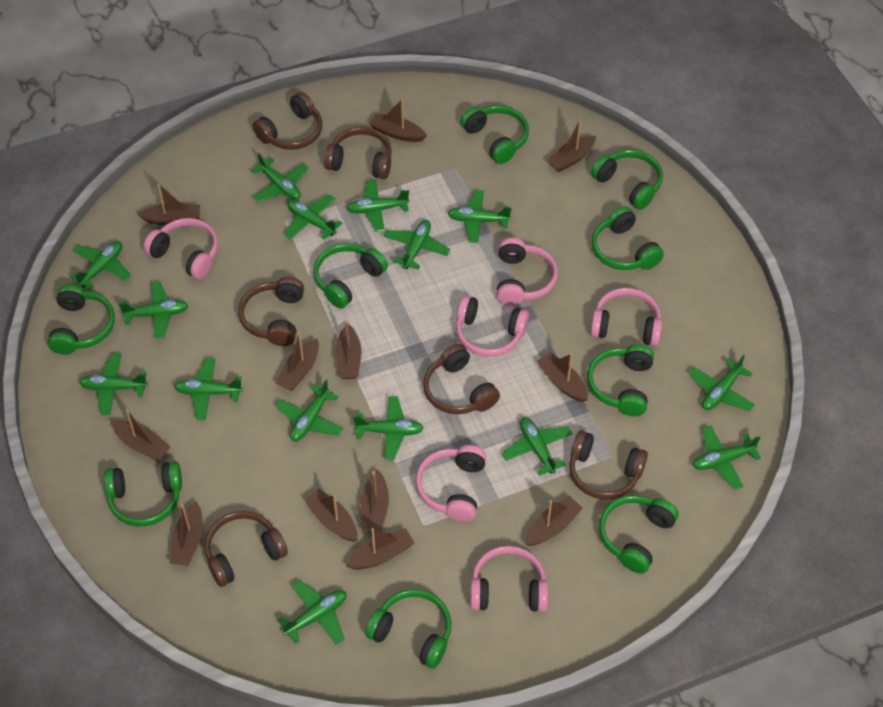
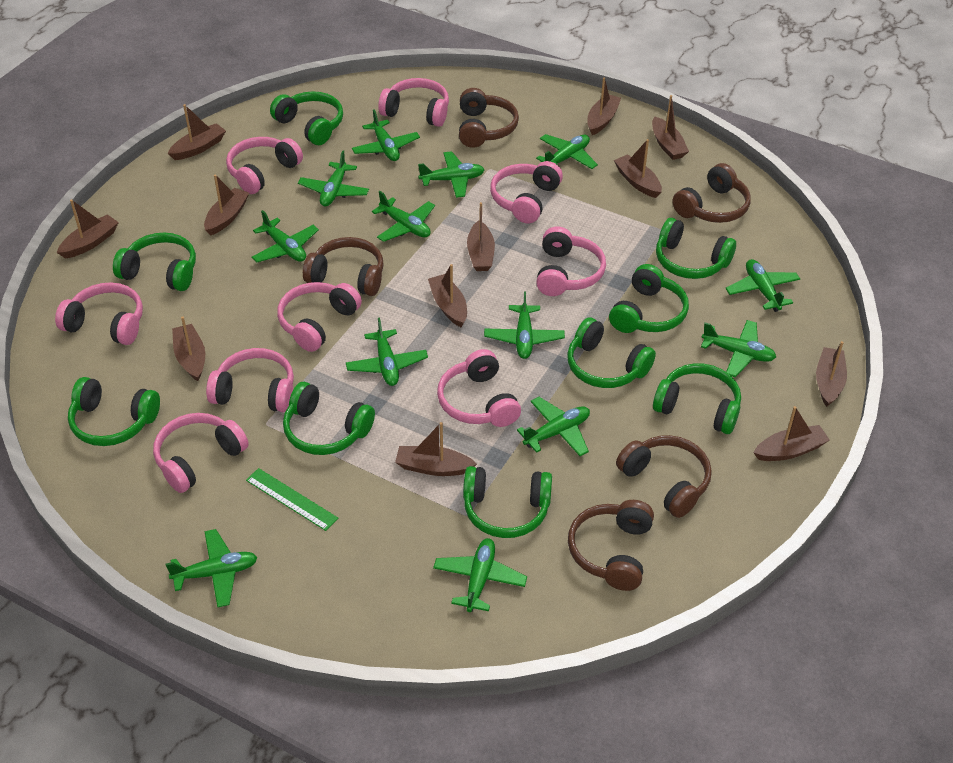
brown headphones: 6 -> 5
green plane: 15 -> 13
green ruler: 0 -> 1
pink headphones: 6 -> 9

